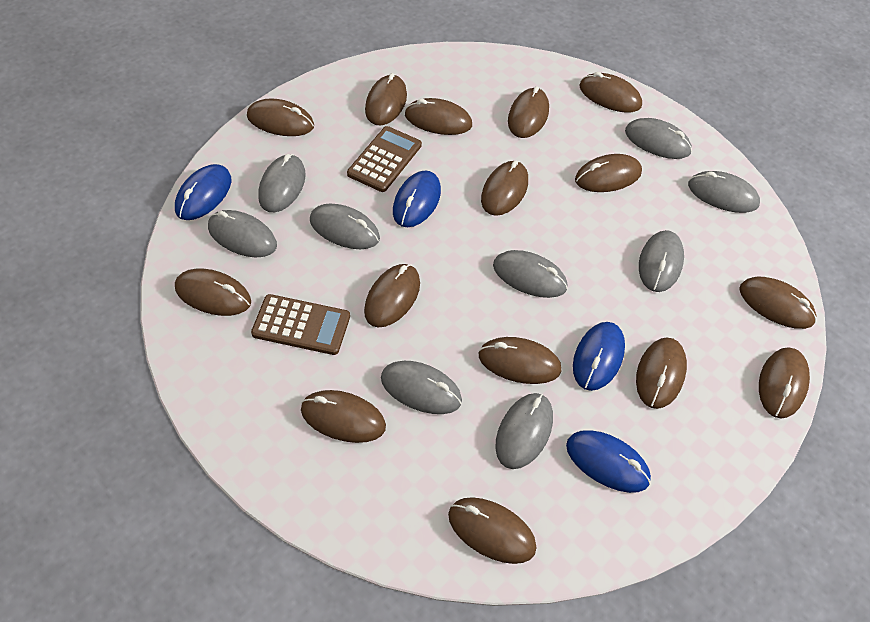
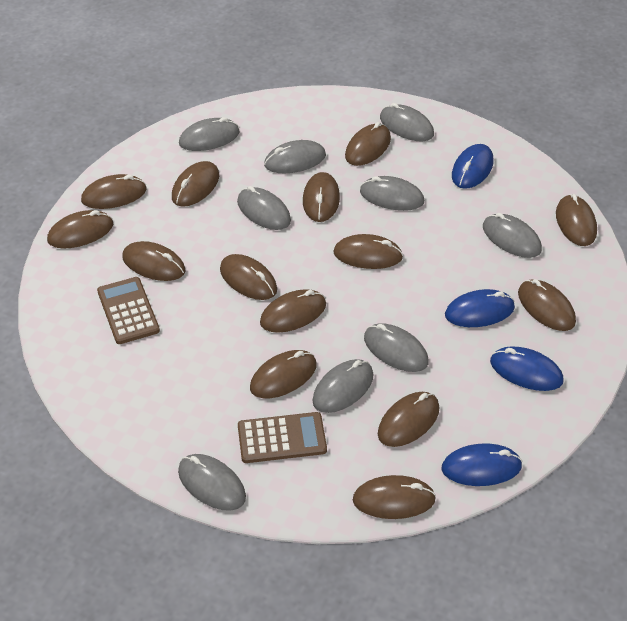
brown mouse: 15 -> 14

